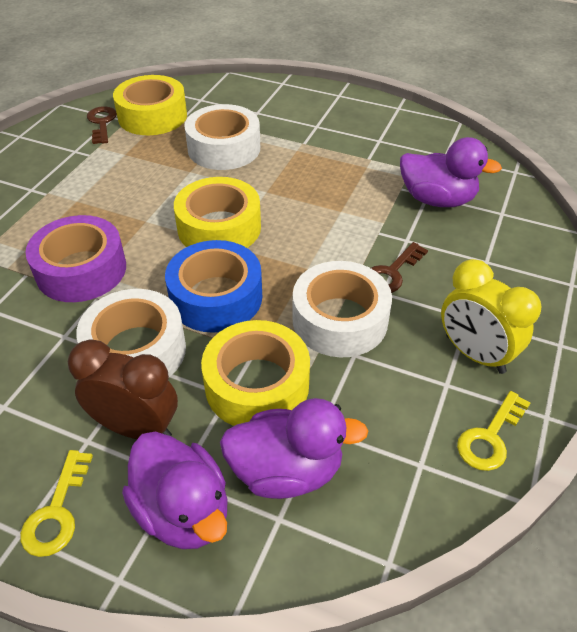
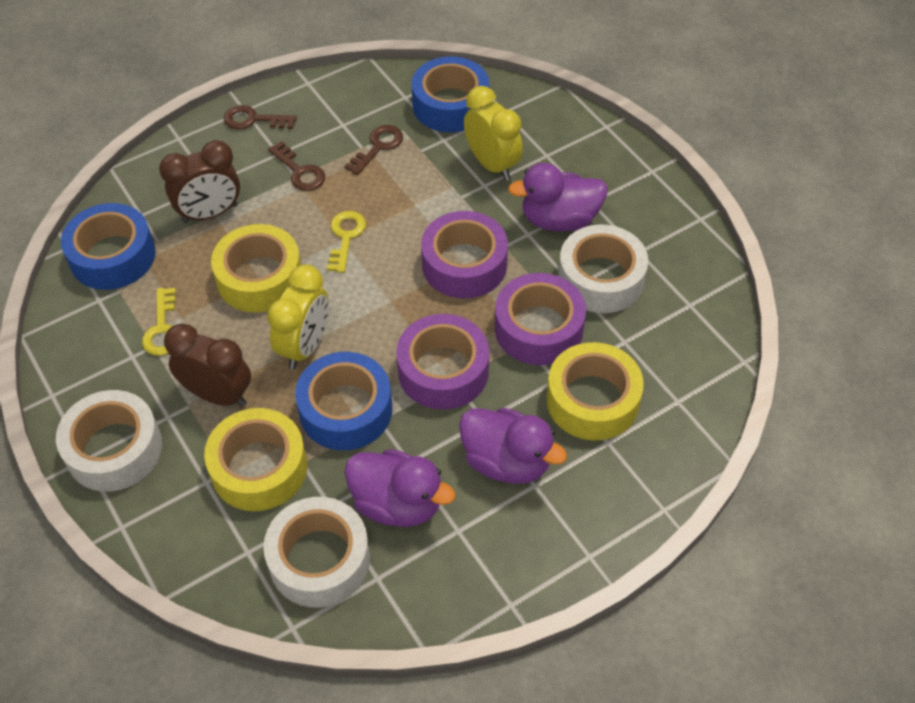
blue tape: 1 -> 3
brown clock: 1 -> 2
brown key: 2 -> 3
purple tape: 1 -> 3
yellow clock: 1 -> 2

